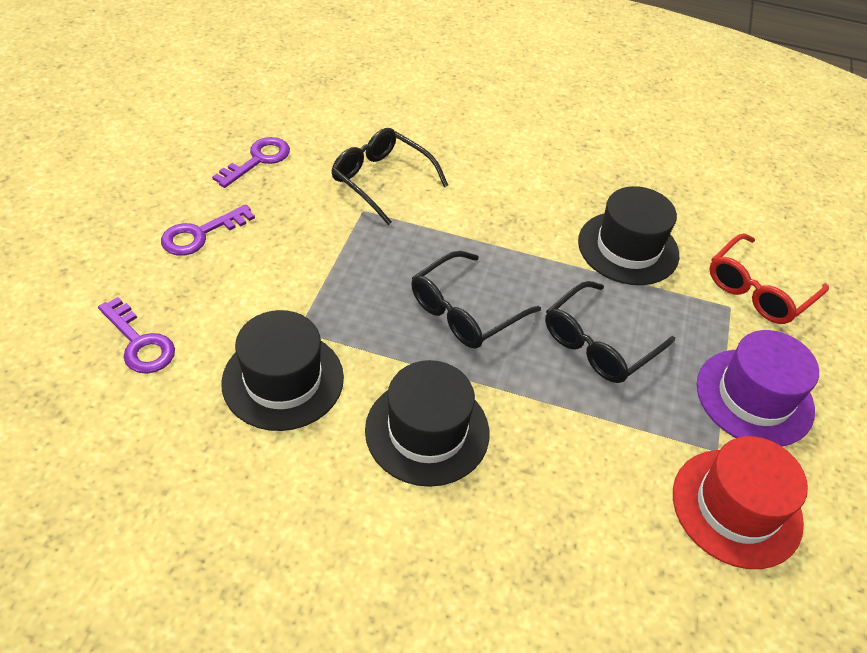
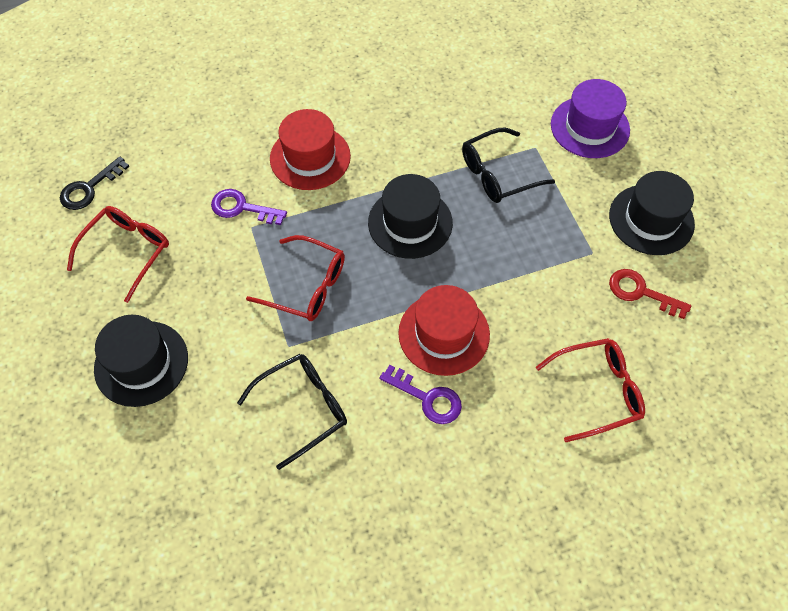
black glasses: 3 -> 2
black key: 0 -> 1
purple key: 3 -> 2
red glasses: 1 -> 3
red hat: 1 -> 2
red key: 0 -> 1

